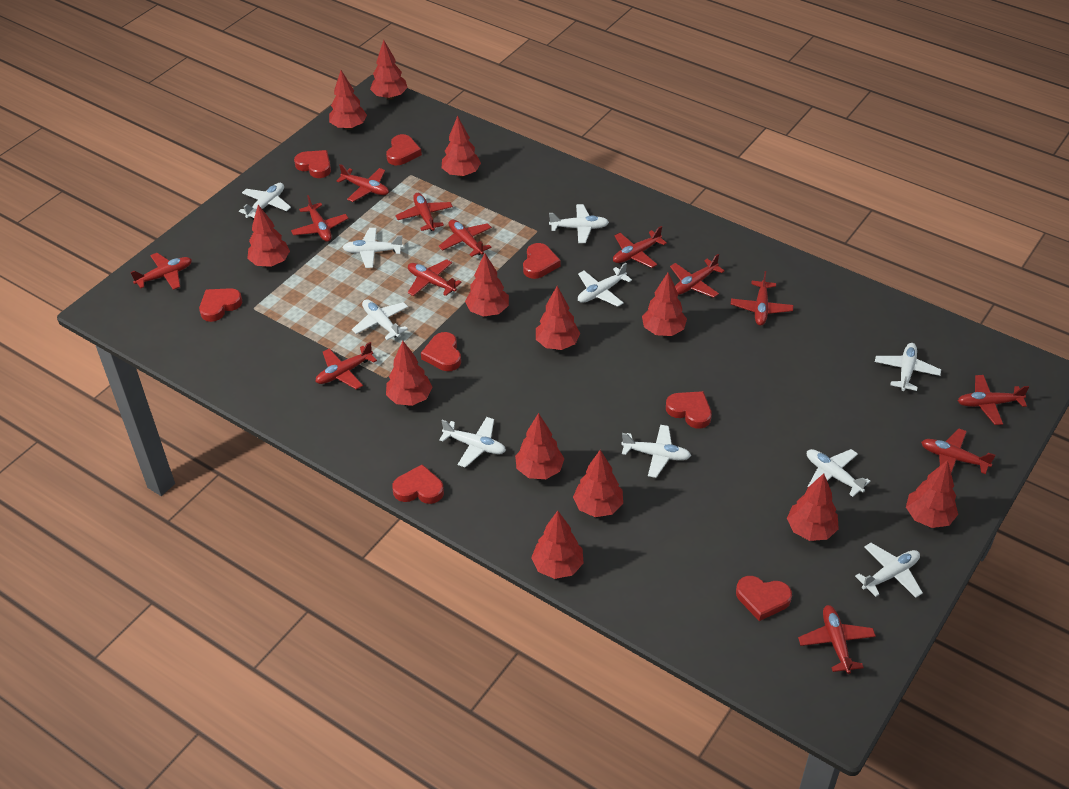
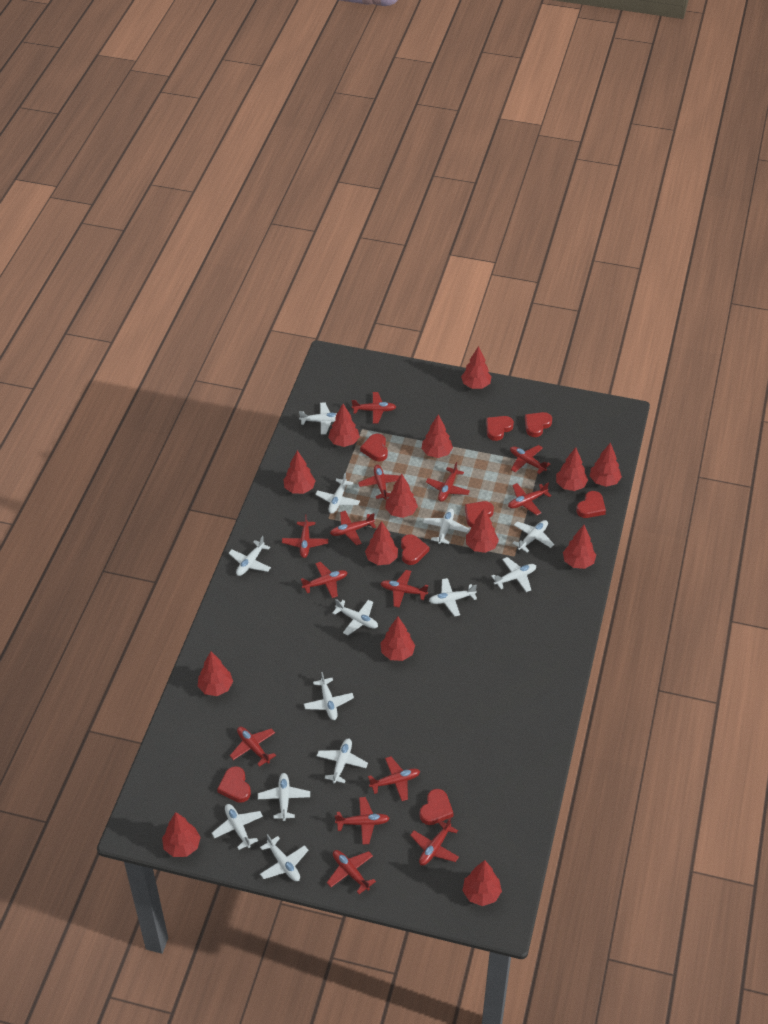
red plane: 13 -> 14
red tree: 13 -> 14
white plane: 10 -> 13

